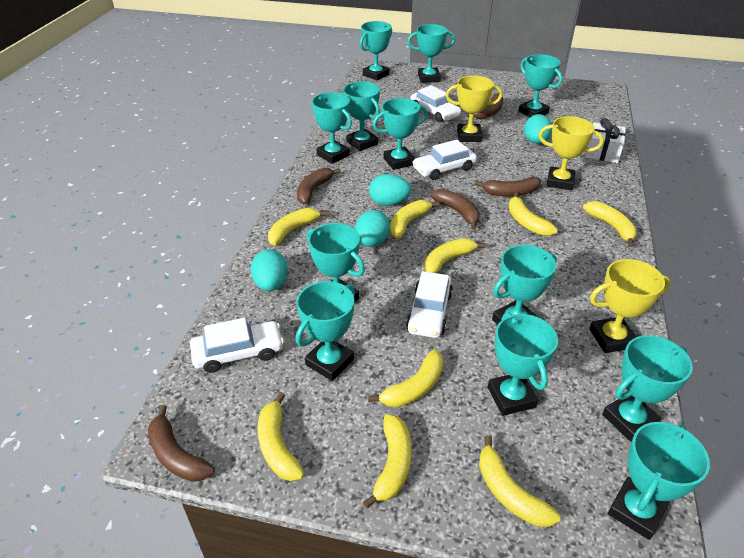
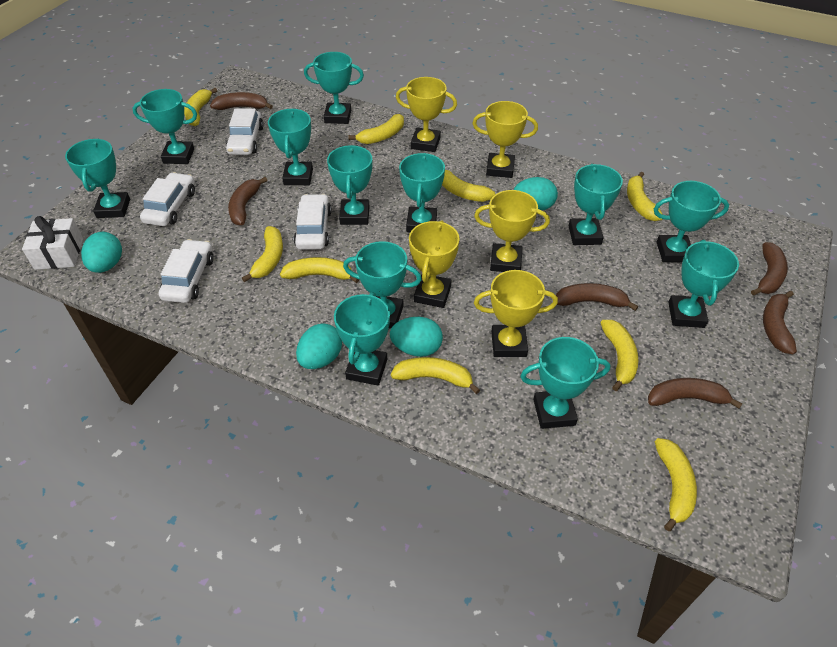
brown banana: 5 -> 6
yellow trophy: 3 -> 5

